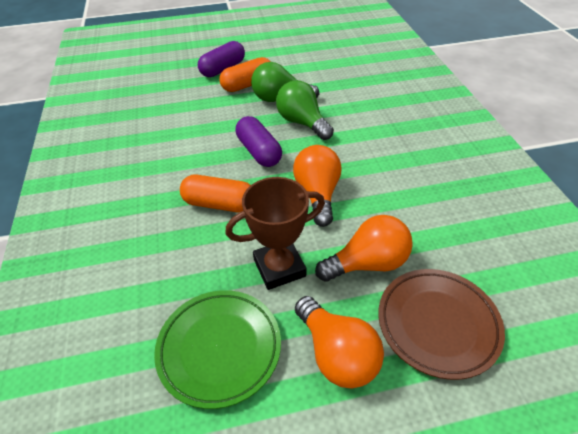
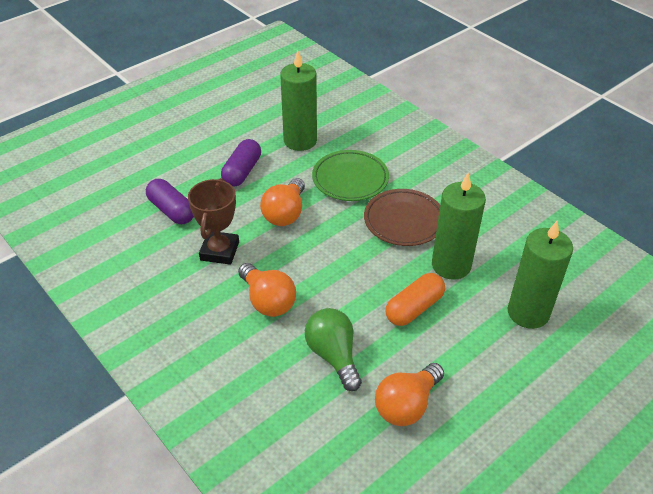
green candle: 0 -> 3
green light bulb: 2 -> 1
orange capsule: 2 -> 1

